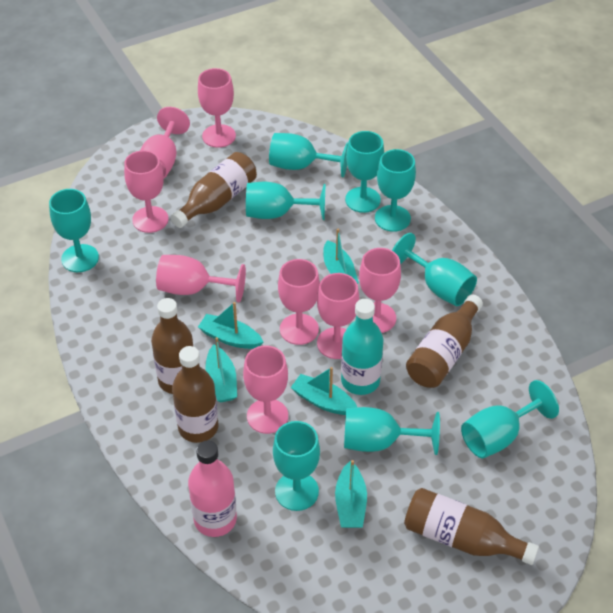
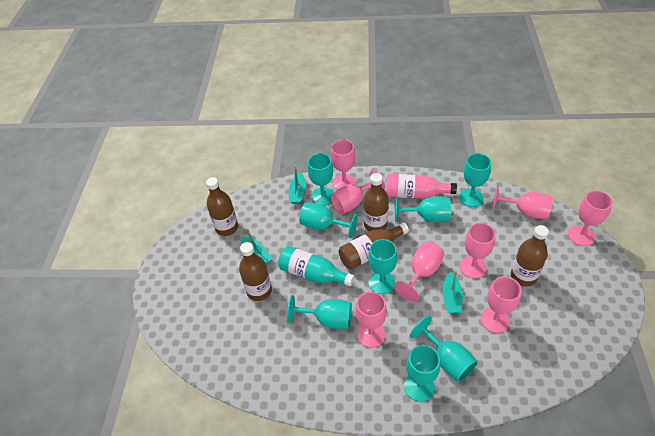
turquoise boat: 5 -> 3
turquoise goblet: 9 -> 8

